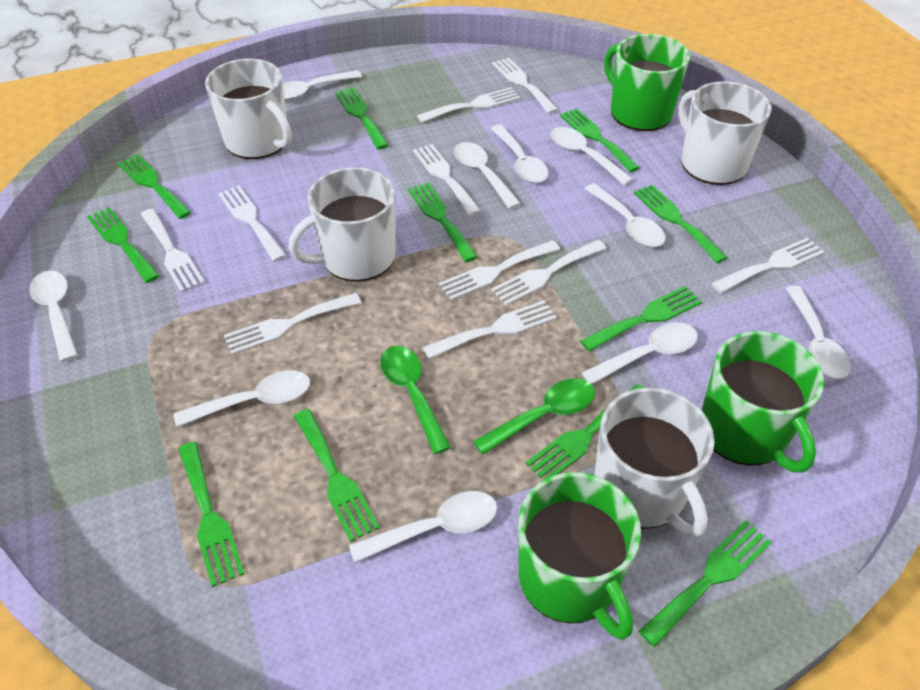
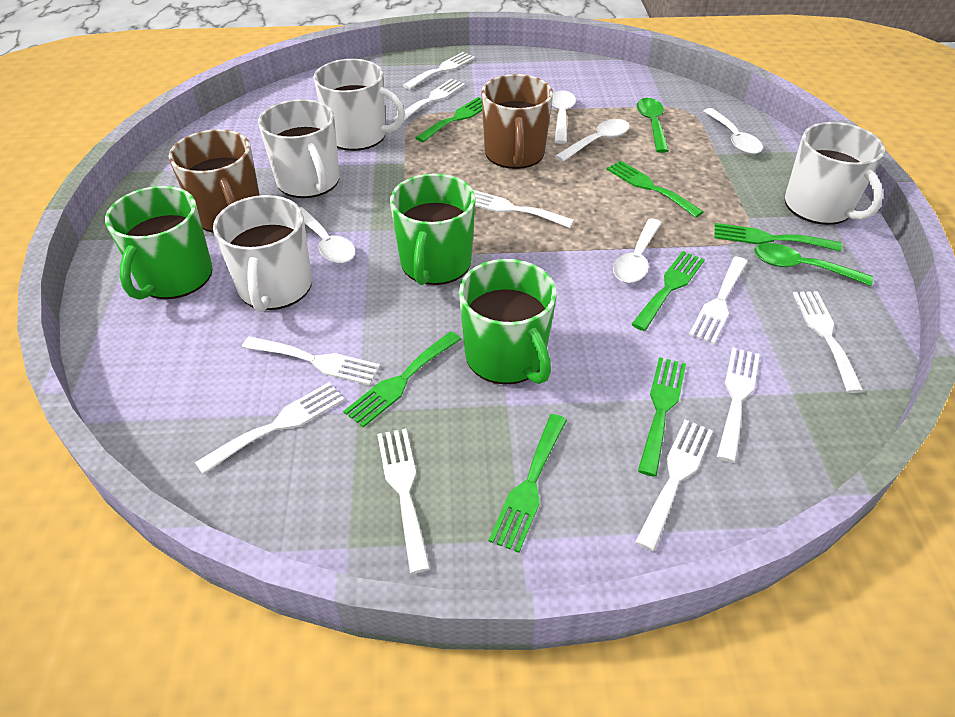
brown mug: 0 -> 2
green fork: 11 -> 7
white spoon: 10 -> 5

